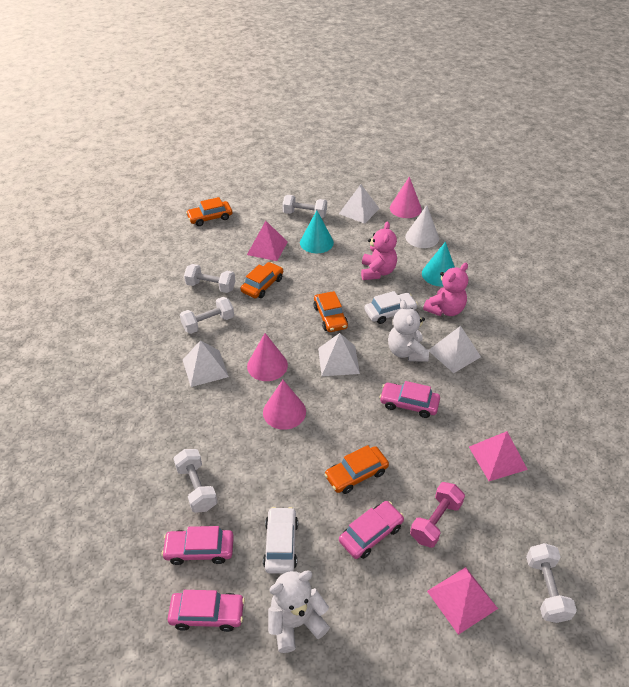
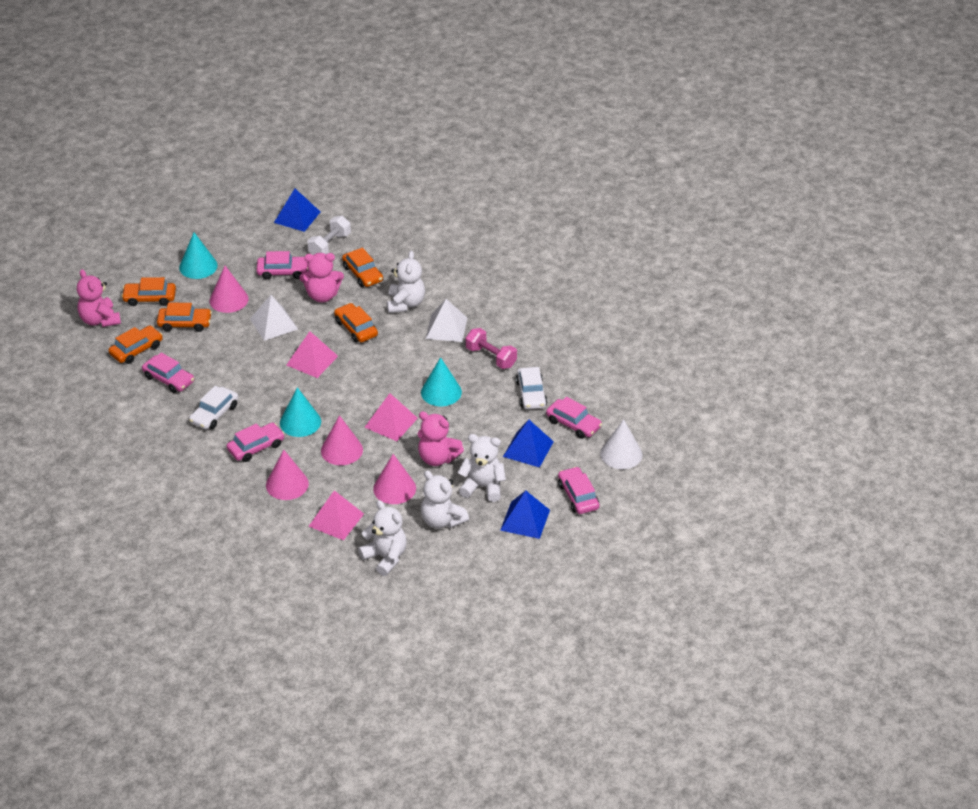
blue pyramid: 0 -> 3
orange car: 4 -> 5
pink car: 4 -> 5
pink cone: 3 -> 4
pink teddy bear: 2 -> 3
turquoise cone: 2 -> 3
white dumbbell: 5 -> 1
white pyramid: 4 -> 2
white teddy bear: 2 -> 4

